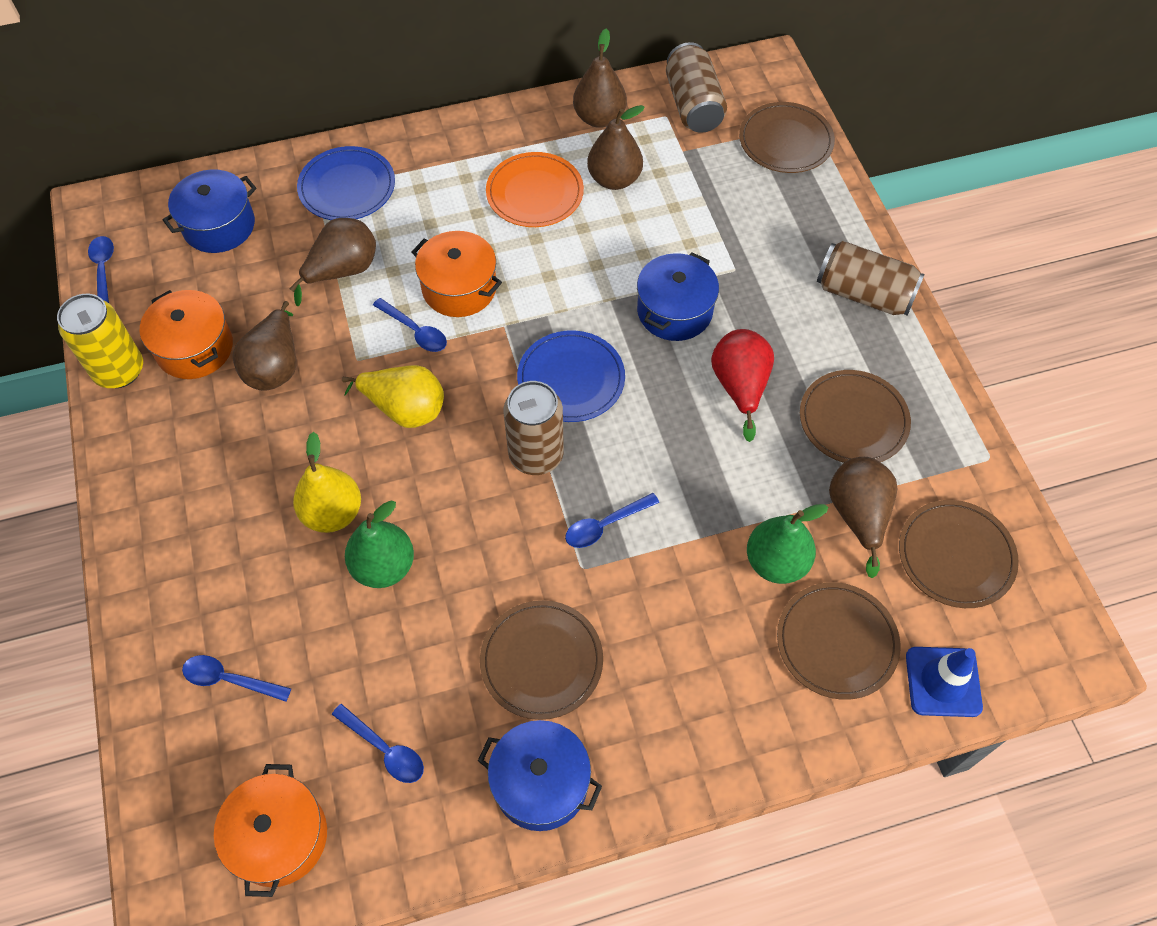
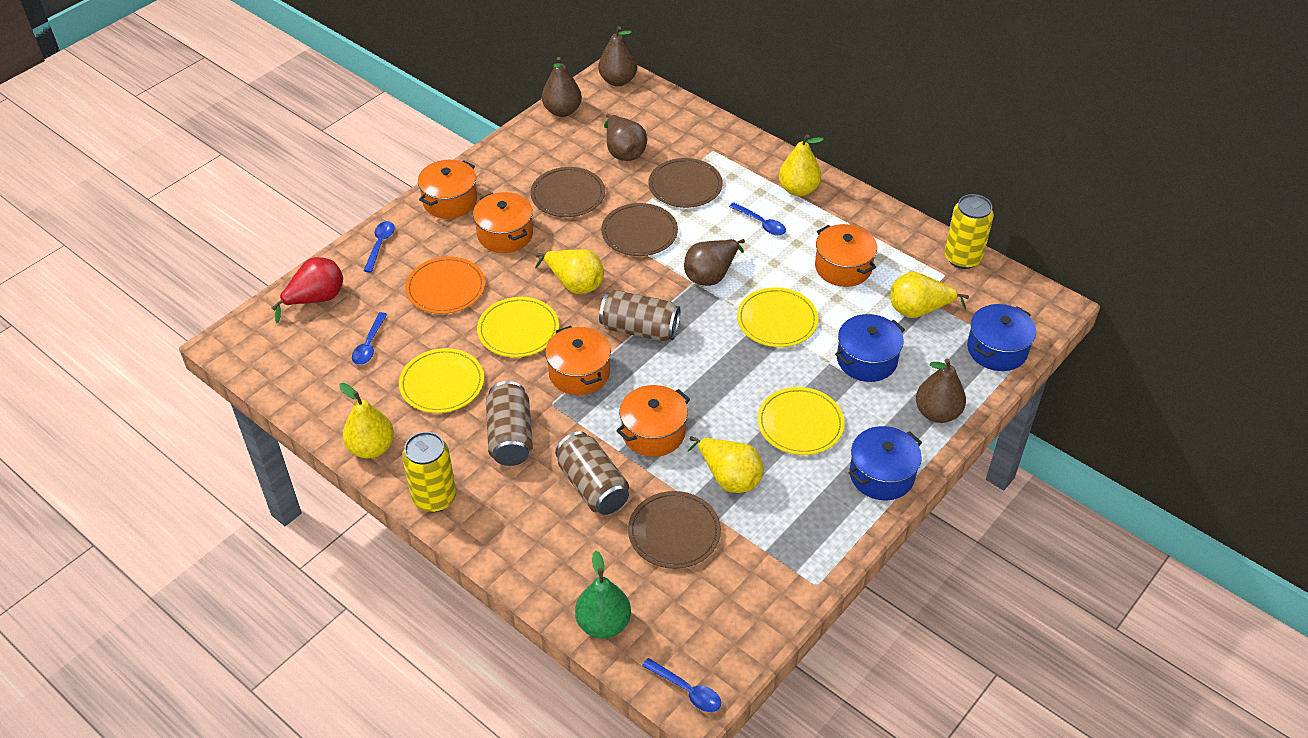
blue plate: 2 -> 0
blue spoon: 5 -> 4
blue traffic cone: 1 -> 0
brown plate: 5 -> 4
green pear: 2 -> 1
orange pot: 3 -> 5
yellow can: 1 -> 2
yellow pear: 2 -> 5
yellow plate: 0 -> 4

